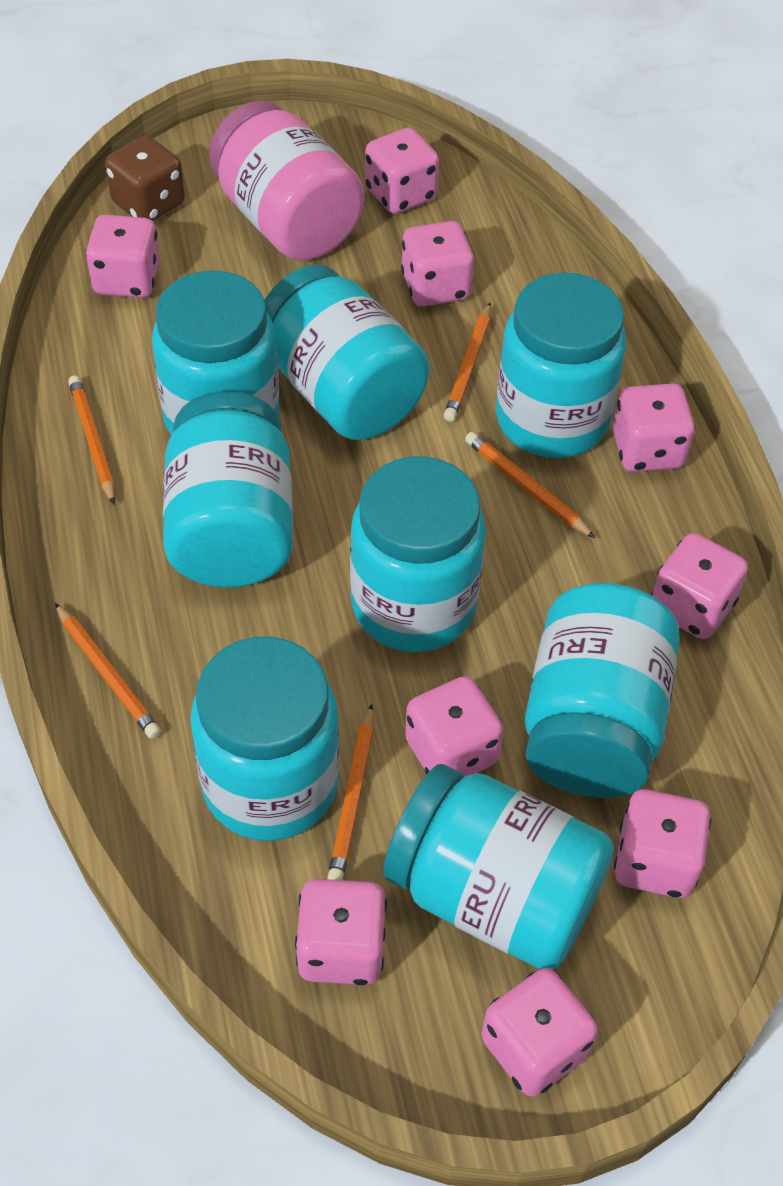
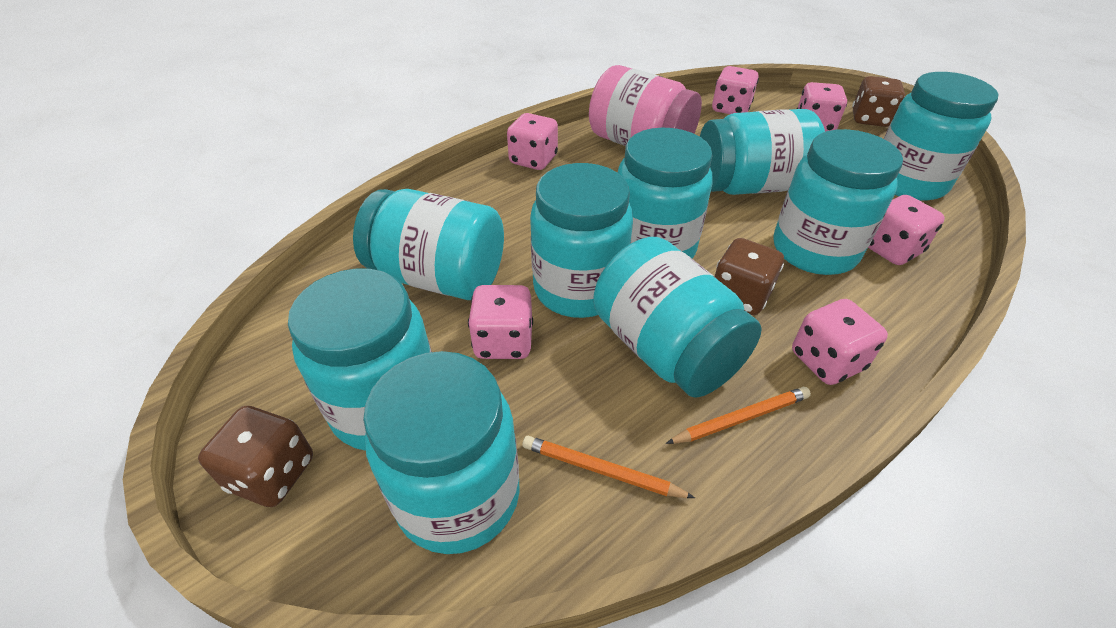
brown dice: 1 -> 3
orange pencil: 5 -> 2
pink dice: 9 -> 6
turquoise jar: 8 -> 9

